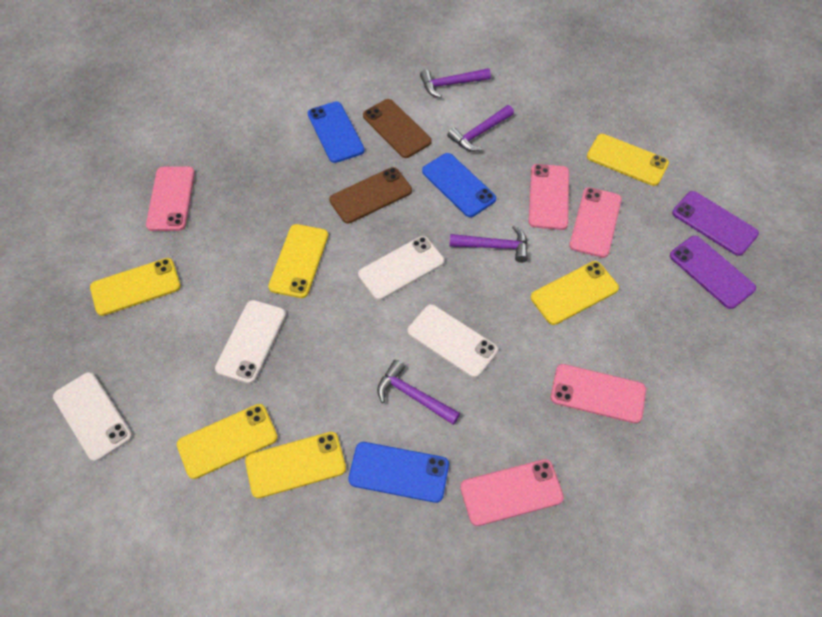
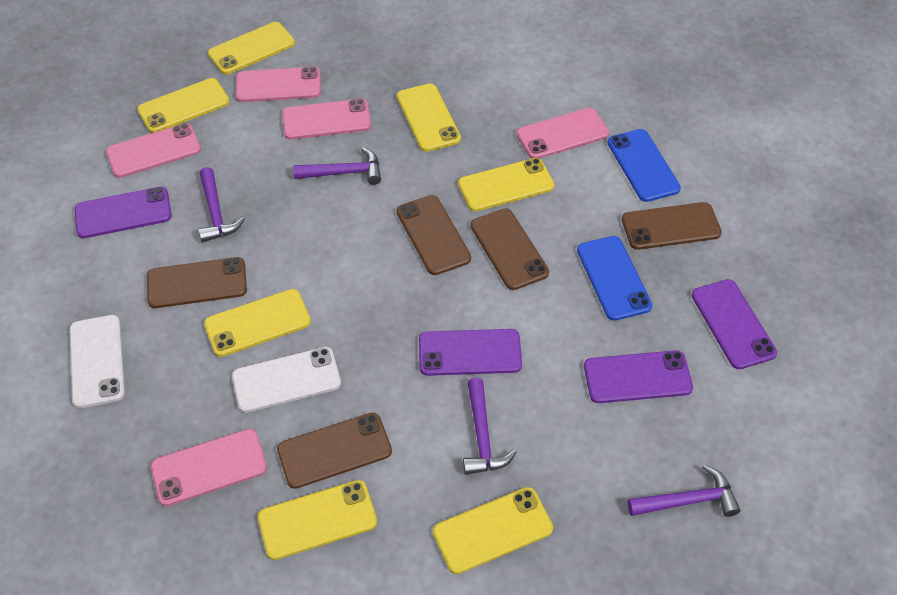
blue phone: 3 -> 2
brown phone: 2 -> 5
purple phone: 2 -> 4
white phone: 4 -> 2
yellow phone: 6 -> 7

